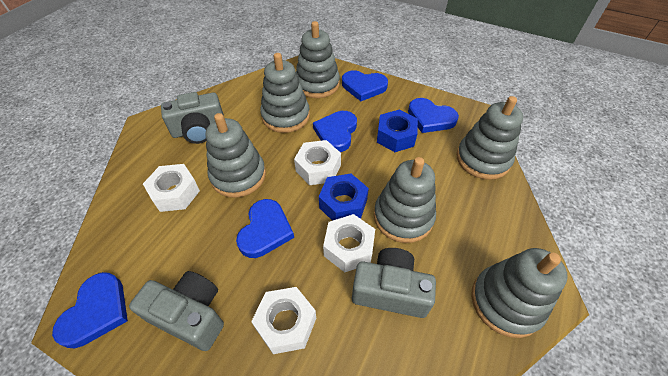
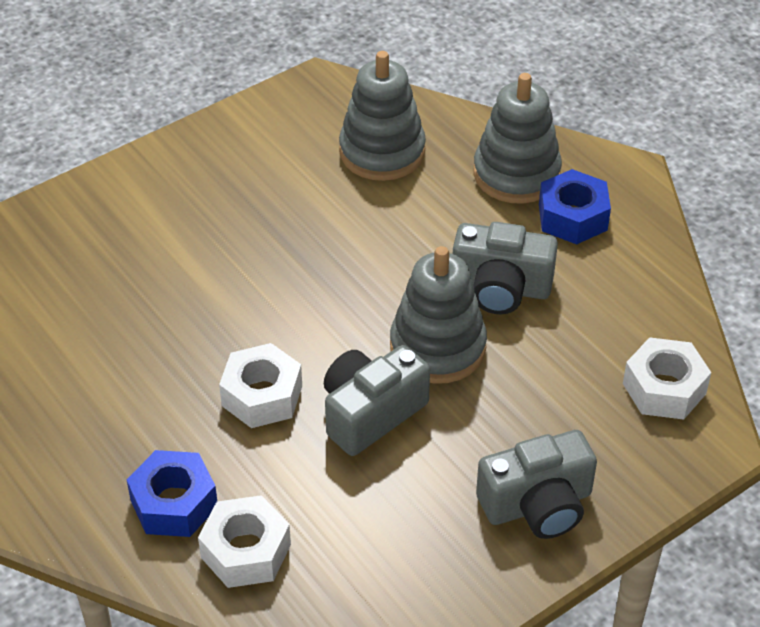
blue heart: 5 -> 0
grey stacking toy: 6 -> 3
white nut: 4 -> 3

